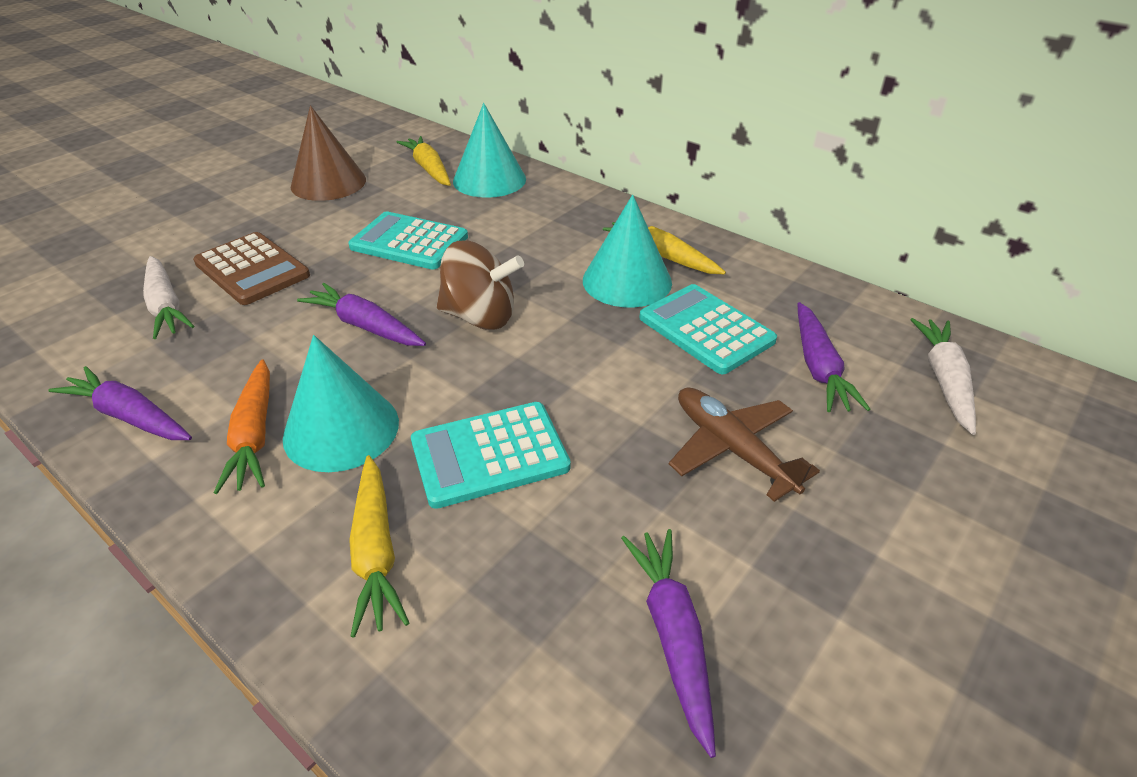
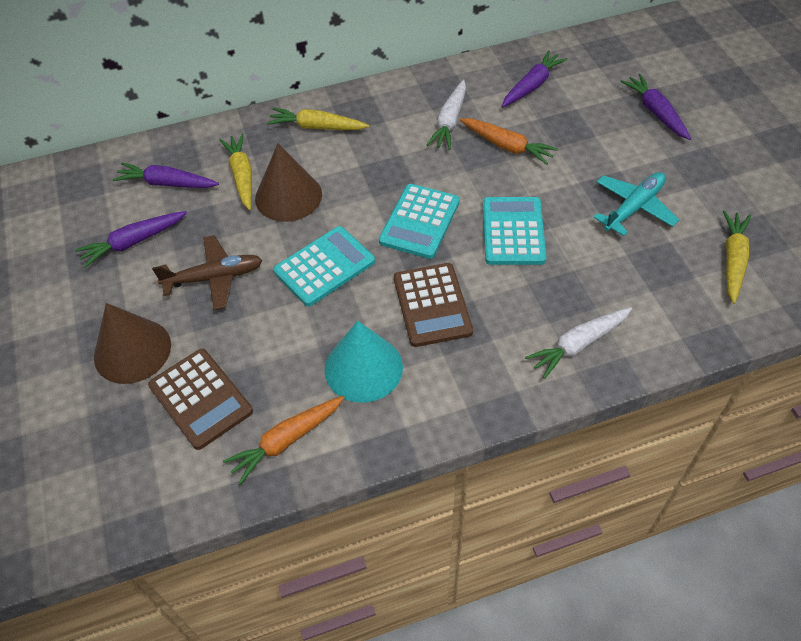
brown calculator: 1 -> 2
brown cone: 1 -> 2
brown spinning top: 1 -> 0
orange carrot: 1 -> 2
turquoise cone: 3 -> 1
turquoise plane: 0 -> 1

